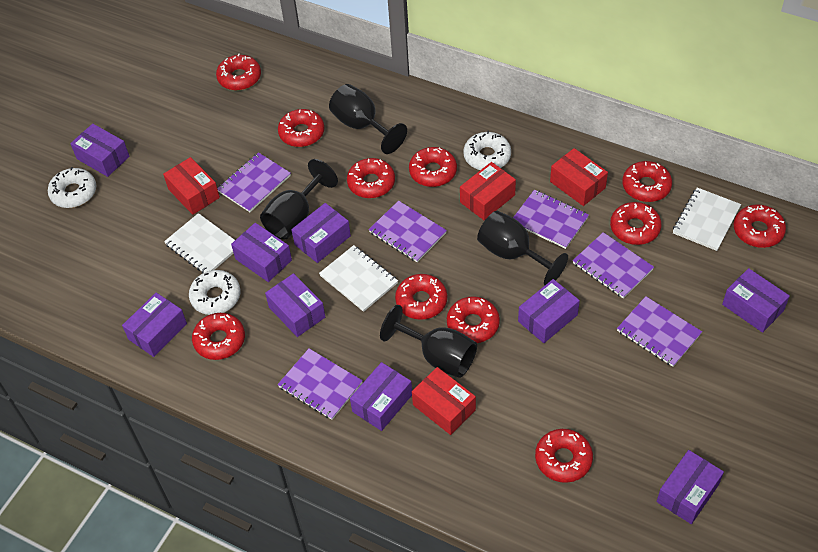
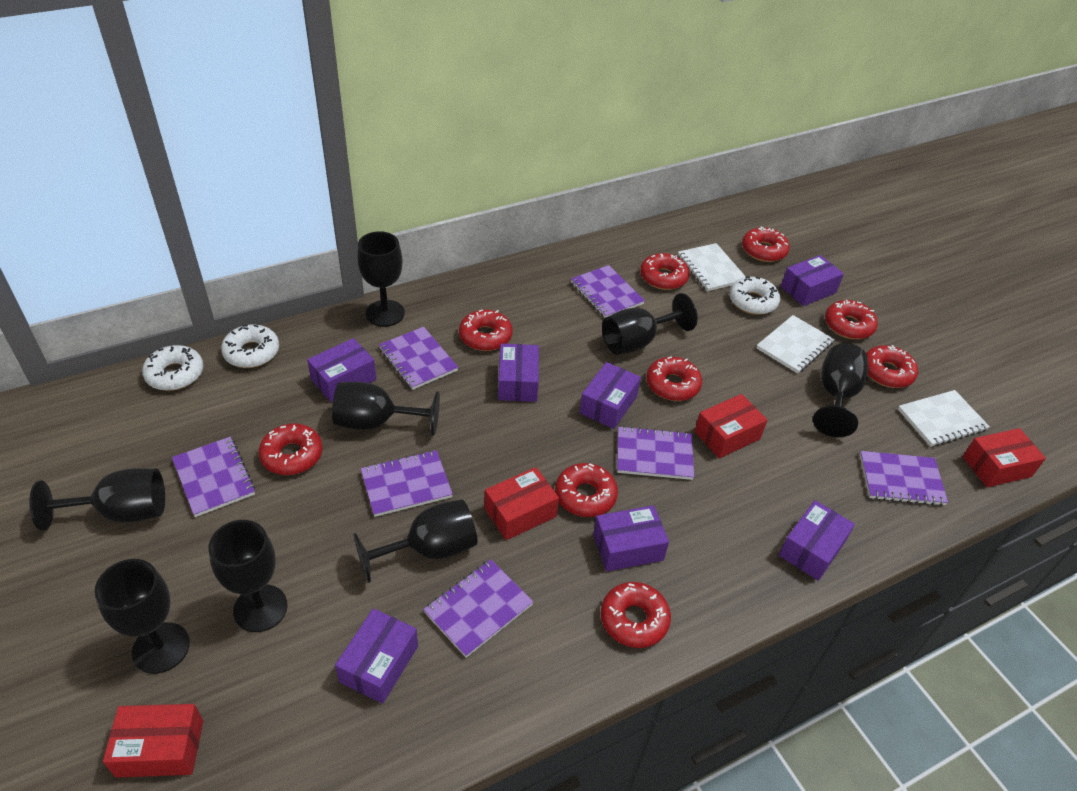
black goblet: 4 -> 8
purple box: 9 -> 7
purple notebook: 6 -> 7
red donut: 11 -> 9

